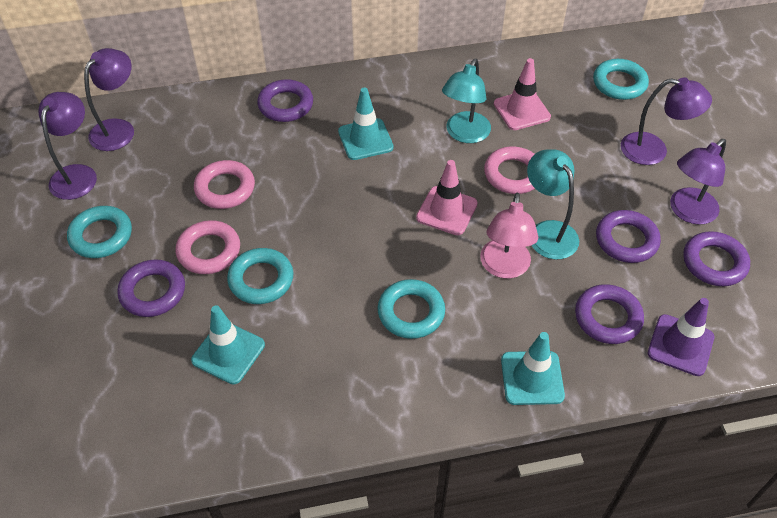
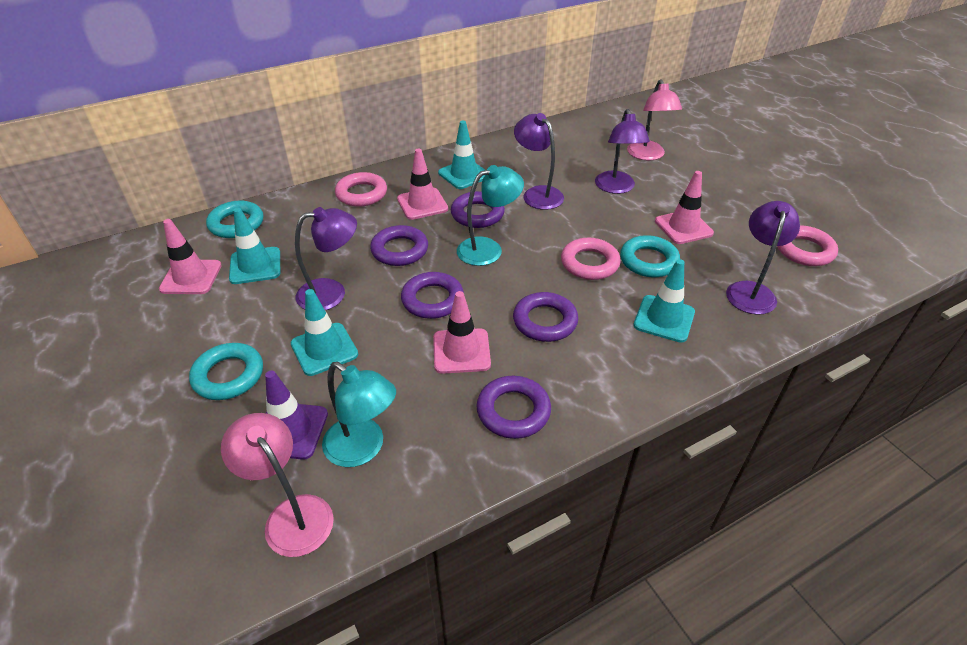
pink lamp: 1 -> 2
pink traffic cone: 2 -> 4
turquoise ring: 4 -> 3
turquoise traffic cone: 3 -> 4

